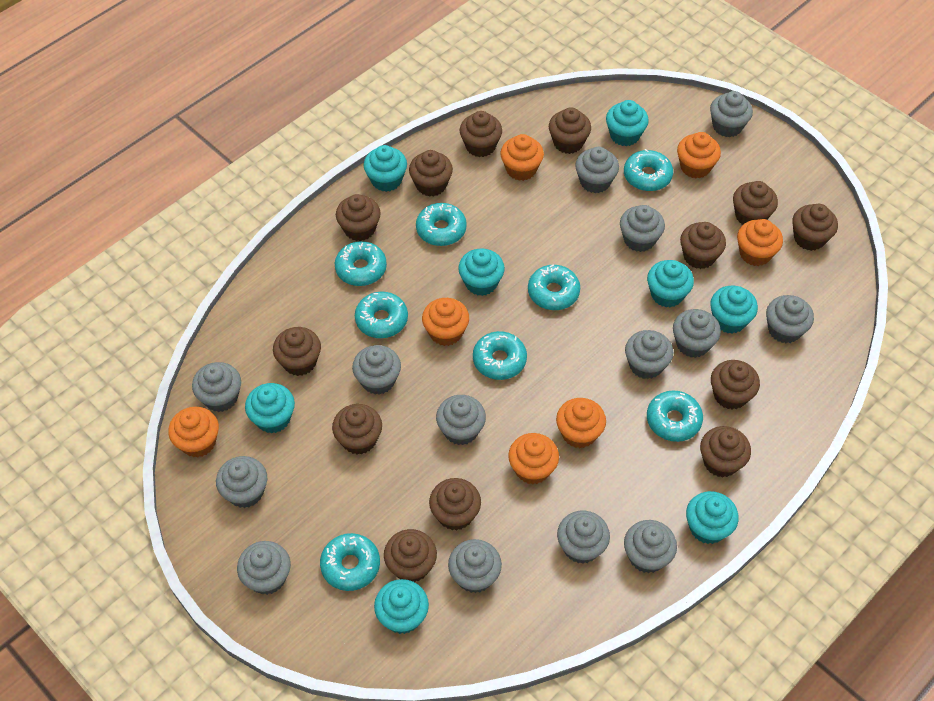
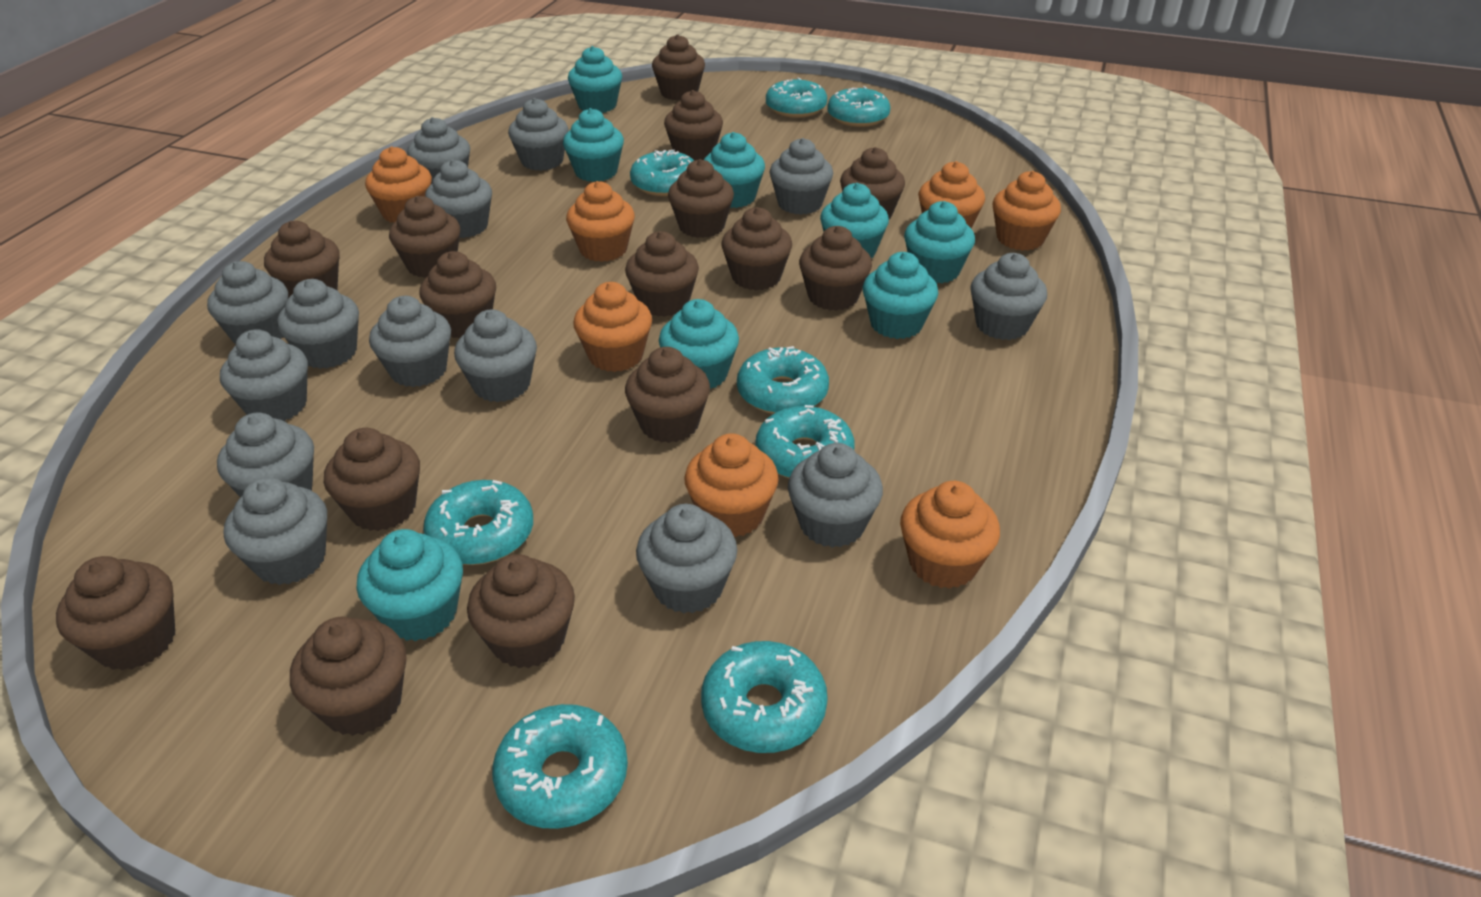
brown cupcake: 13 -> 15

